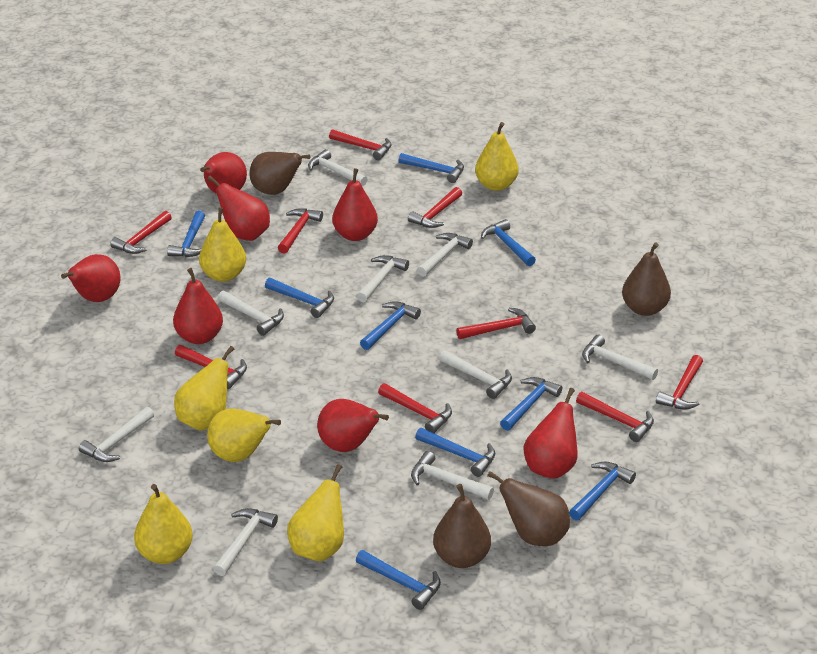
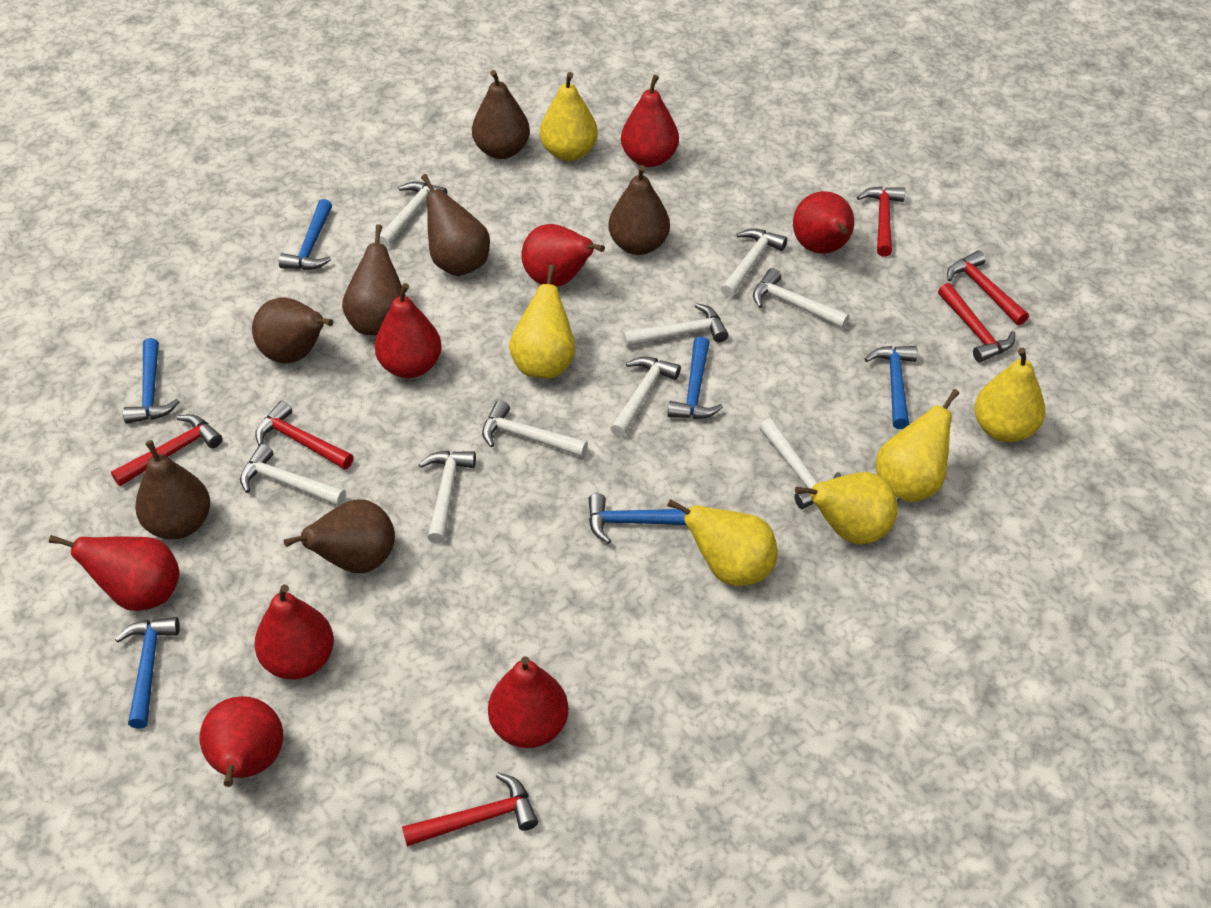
blue hammer: 9 -> 6
brown pear: 4 -> 7
red hammer: 9 -> 6
red pear: 7 -> 8

